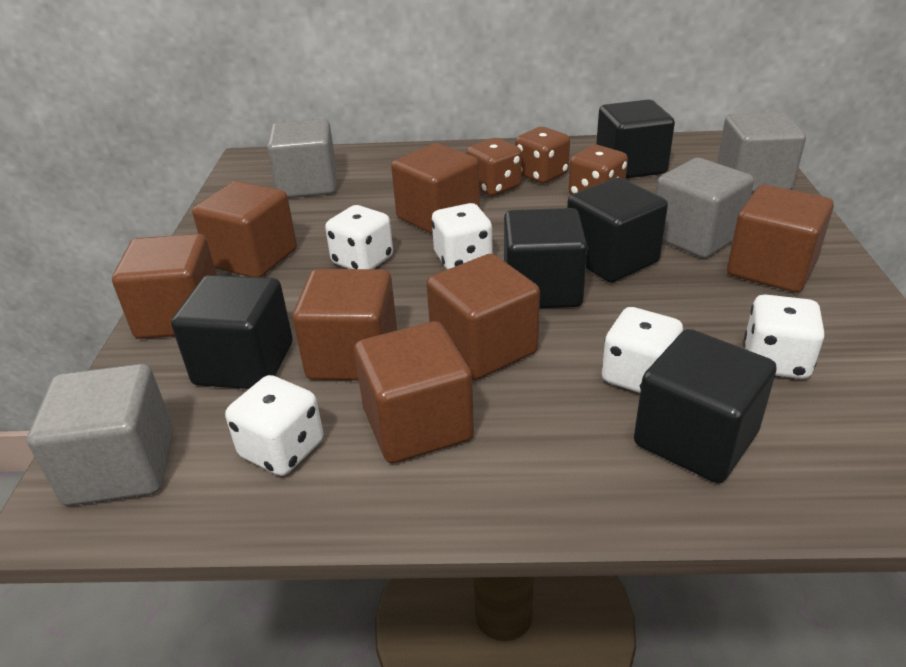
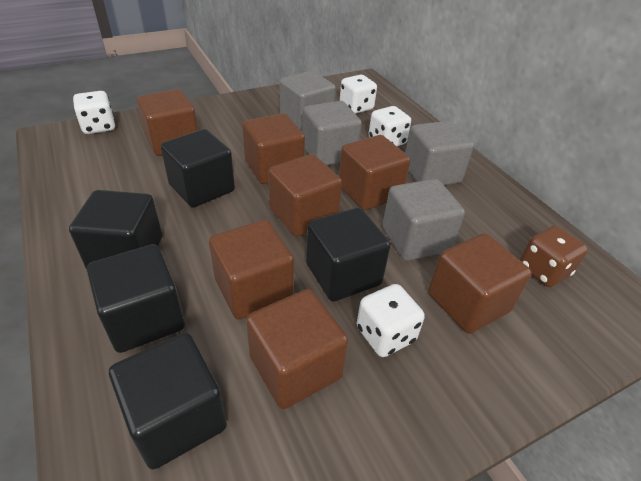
brown dice: 3 -> 1
white dice: 5 -> 4

